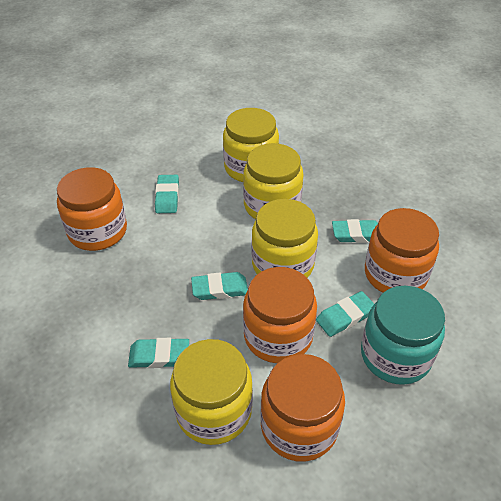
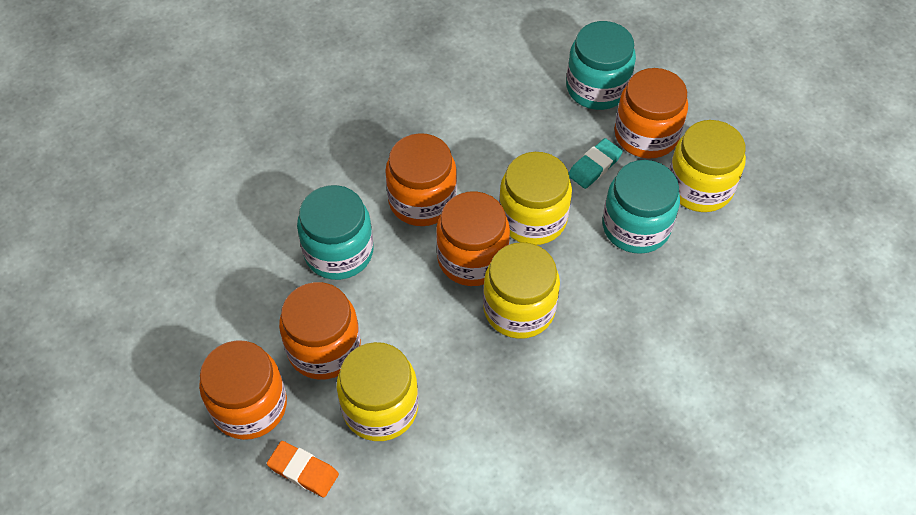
orange eraser: 0 -> 1
orange jar: 4 -> 5
turquoise eraser: 5 -> 1
turquoise jar: 1 -> 3

